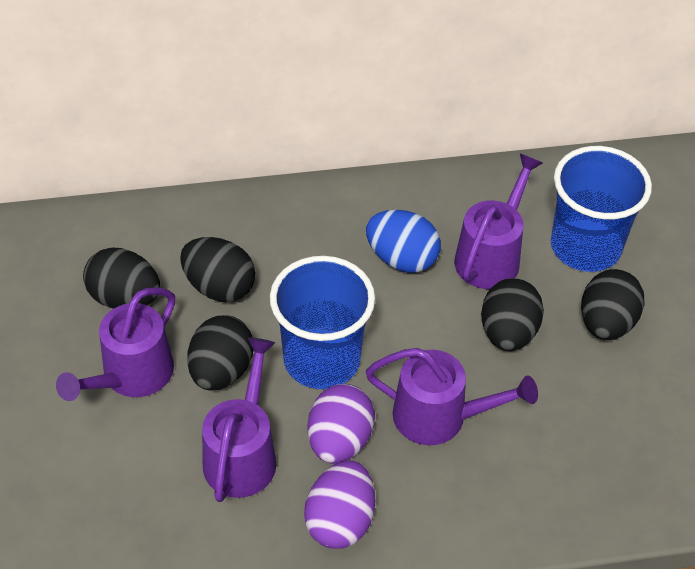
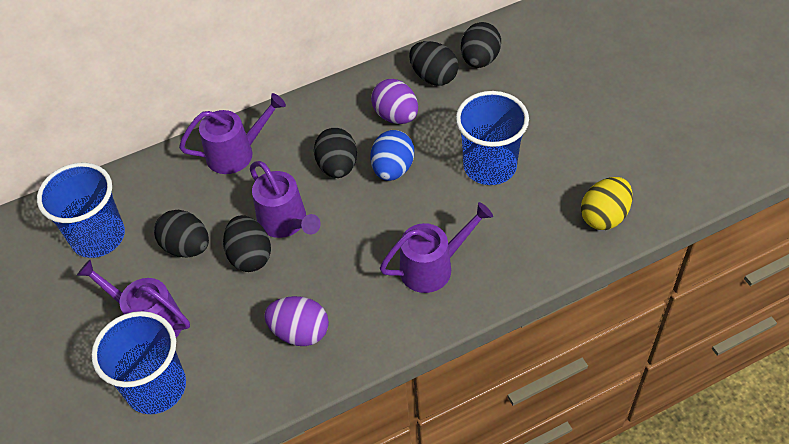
blue cup: 2 -> 3
yellow egg: 0 -> 1

